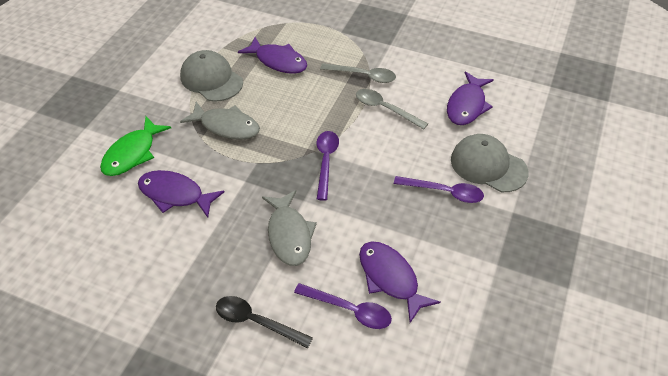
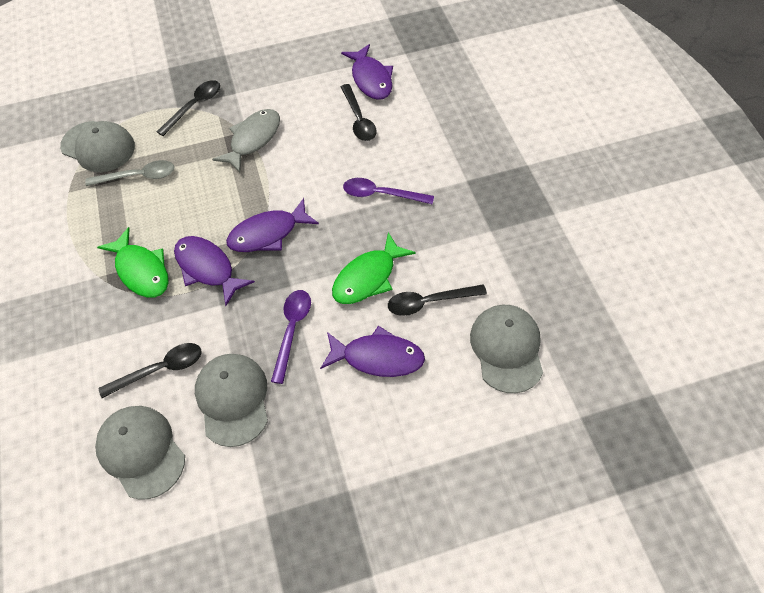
black spoon: 1 -> 4
green fish: 1 -> 2
grey cap: 2 -> 4
grey fish: 2 -> 1
grey spoon: 2 -> 1
purple spoon: 3 -> 2

